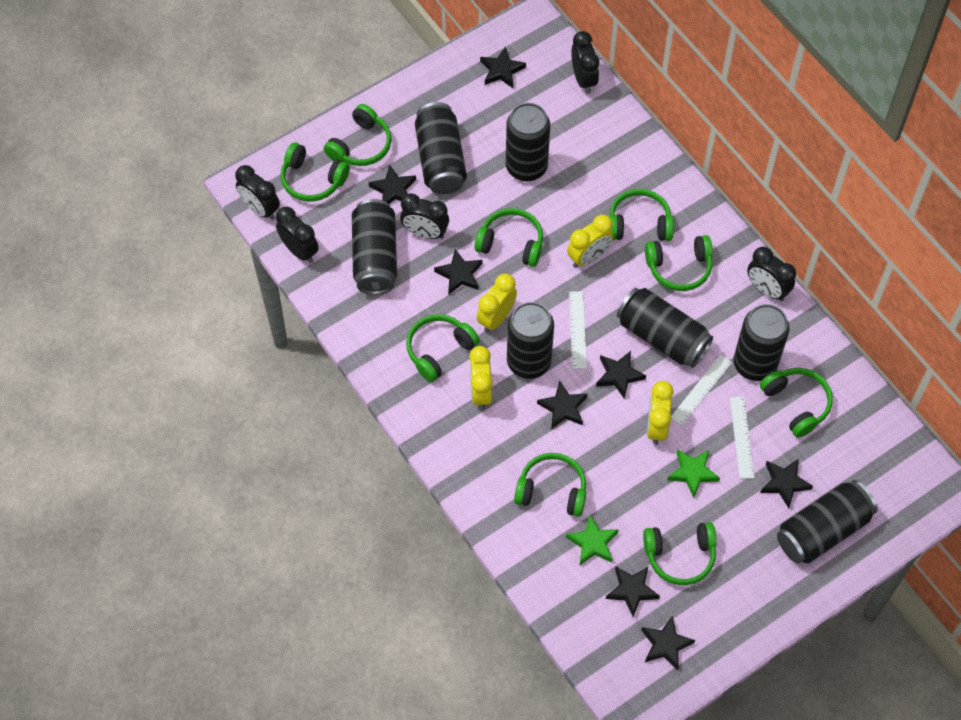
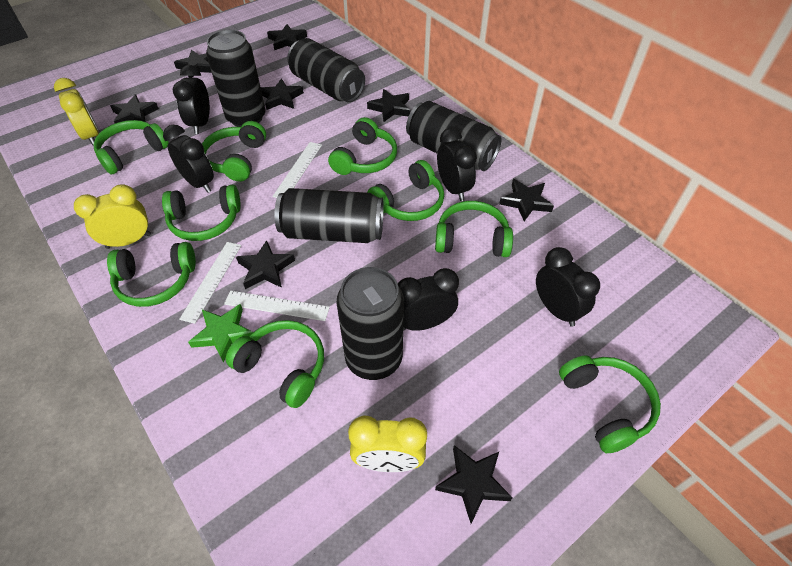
black can: 7 -> 5
green star: 2 -> 1
yellow clock: 4 -> 3

